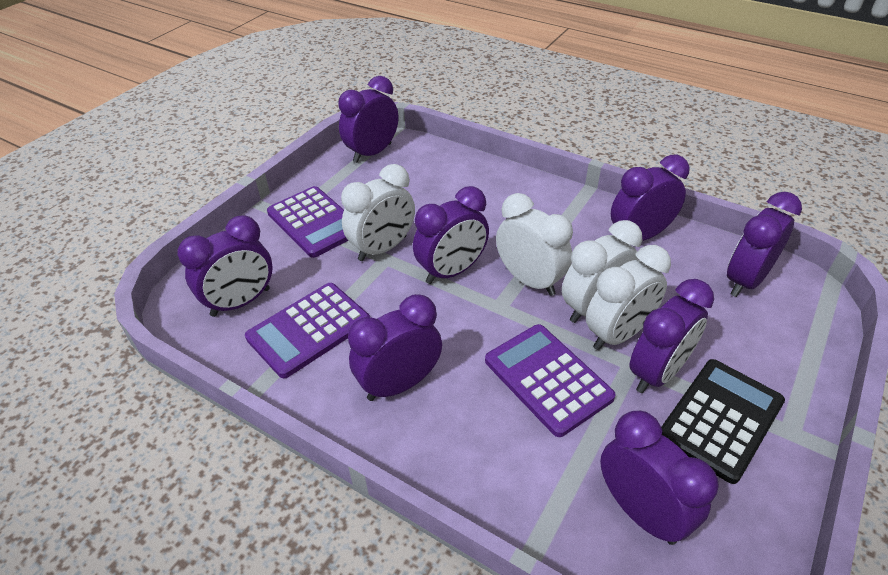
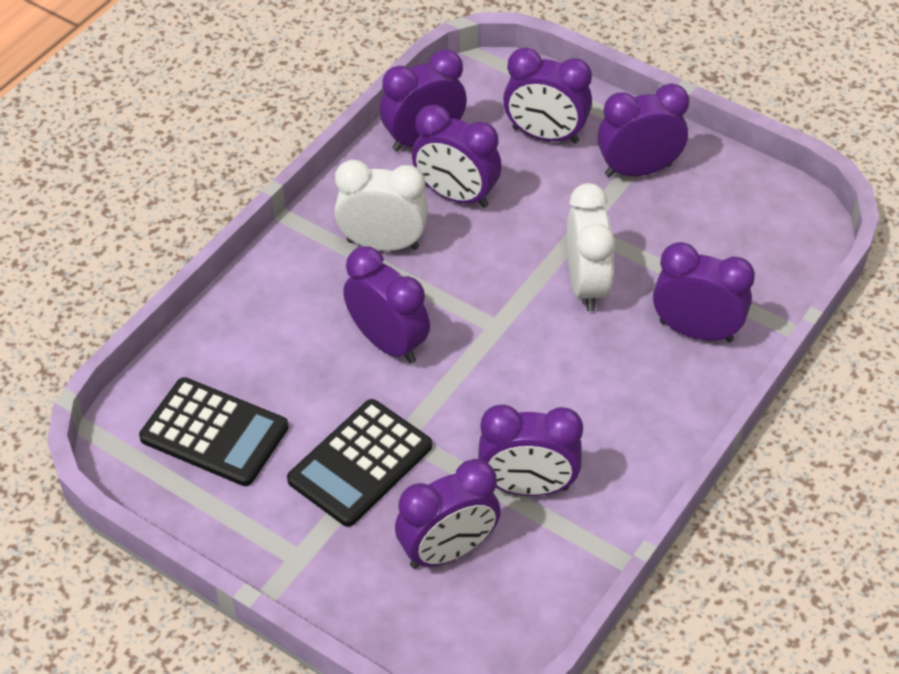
black calculator: 1 -> 2
purple calculator: 3 -> 0
white clock: 4 -> 2

